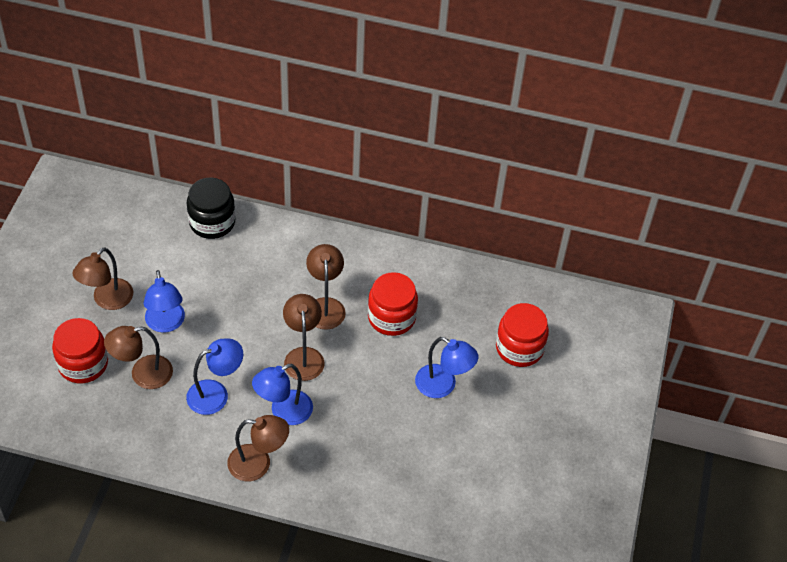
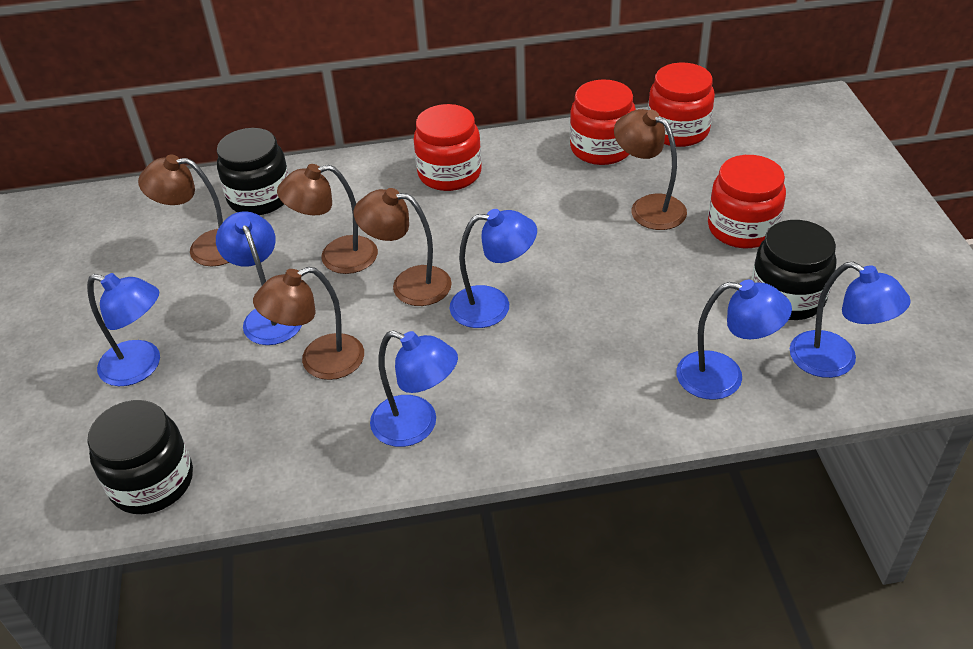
black jar: 1 -> 3
blue lamp: 4 -> 6
red jar: 3 -> 4

